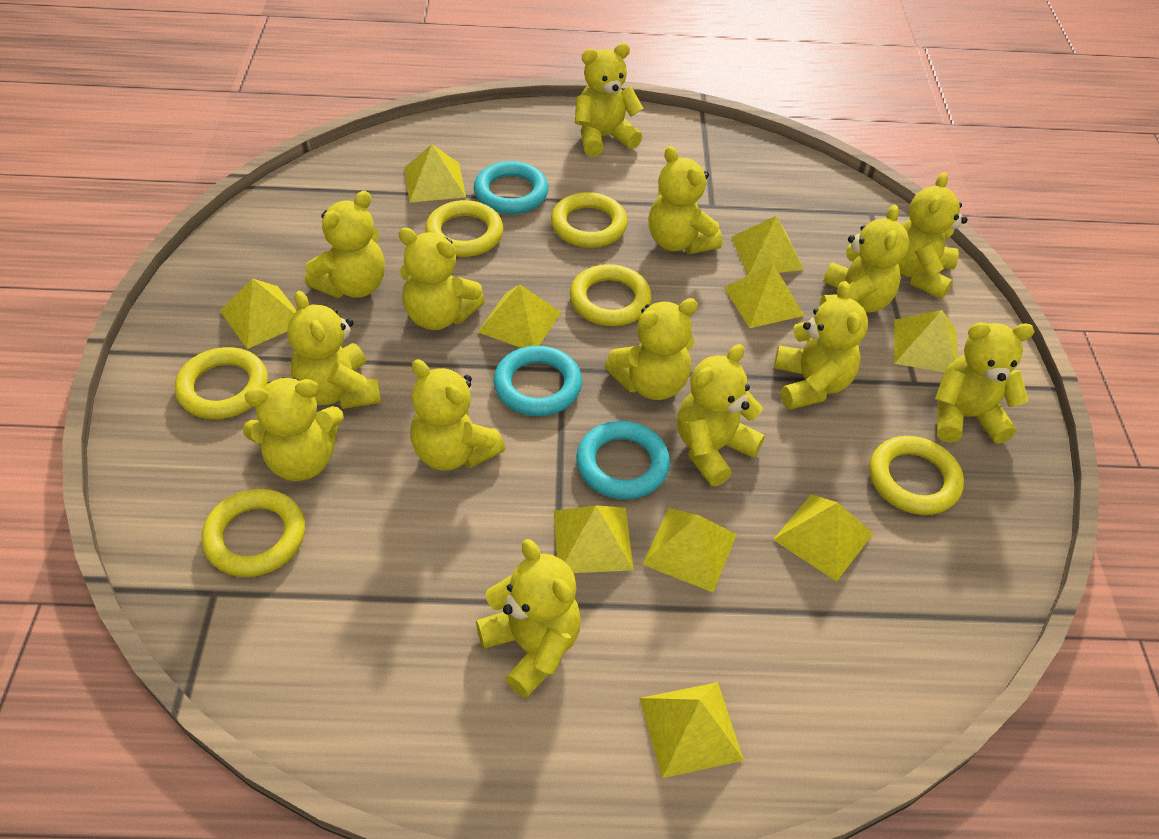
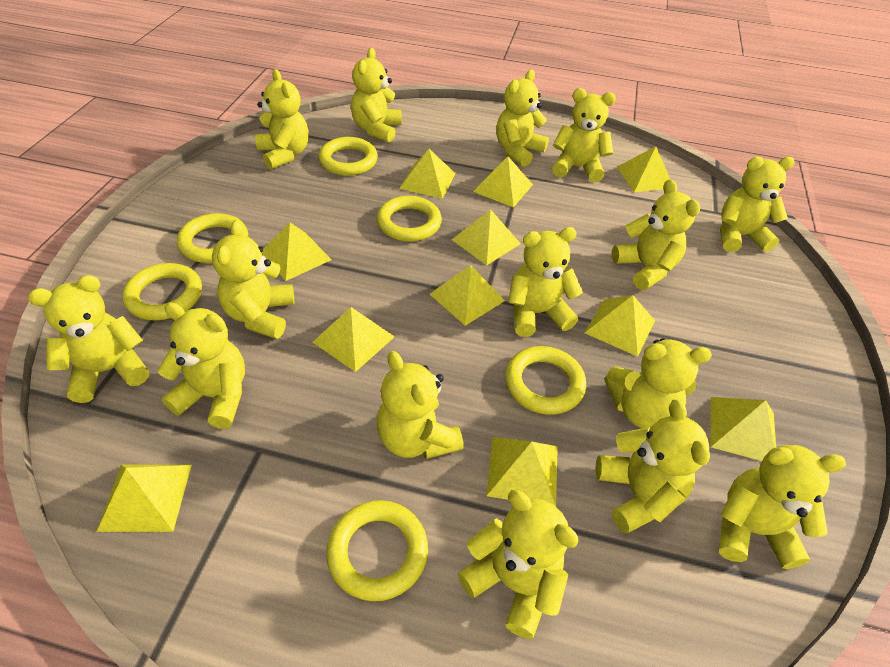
turquoise ring: 3 -> 0
yellow pyramid: 10 -> 11
yellow teddy bear: 14 -> 15

